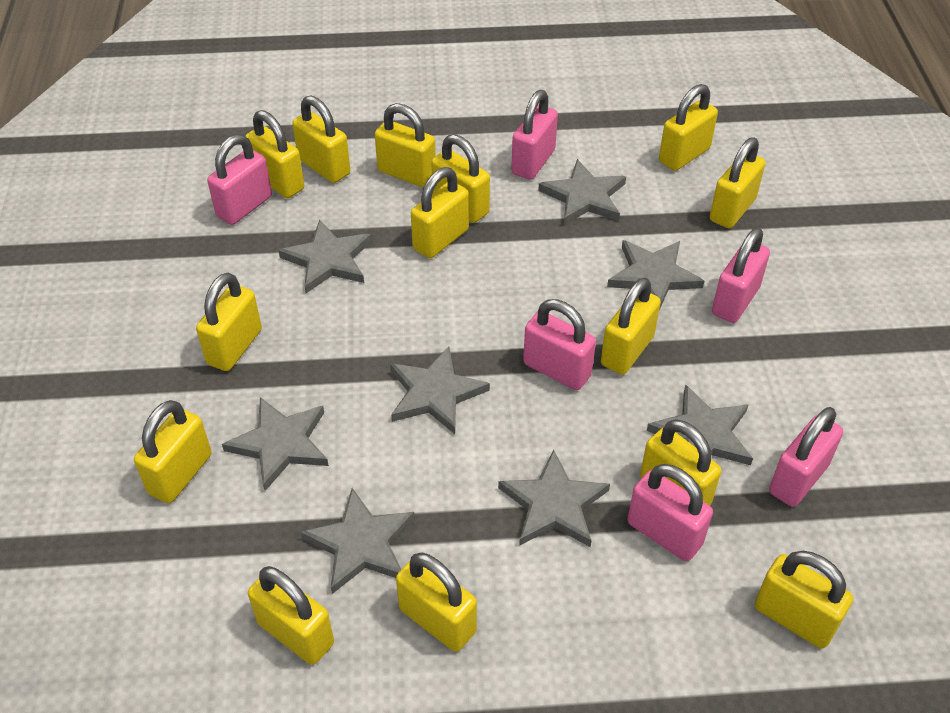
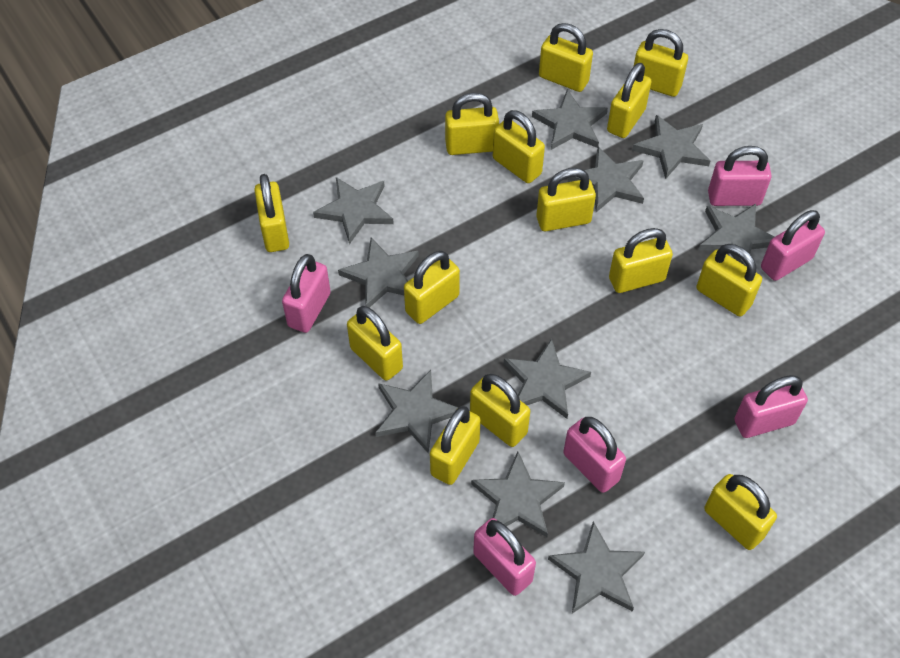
grey star: 8 -> 10

